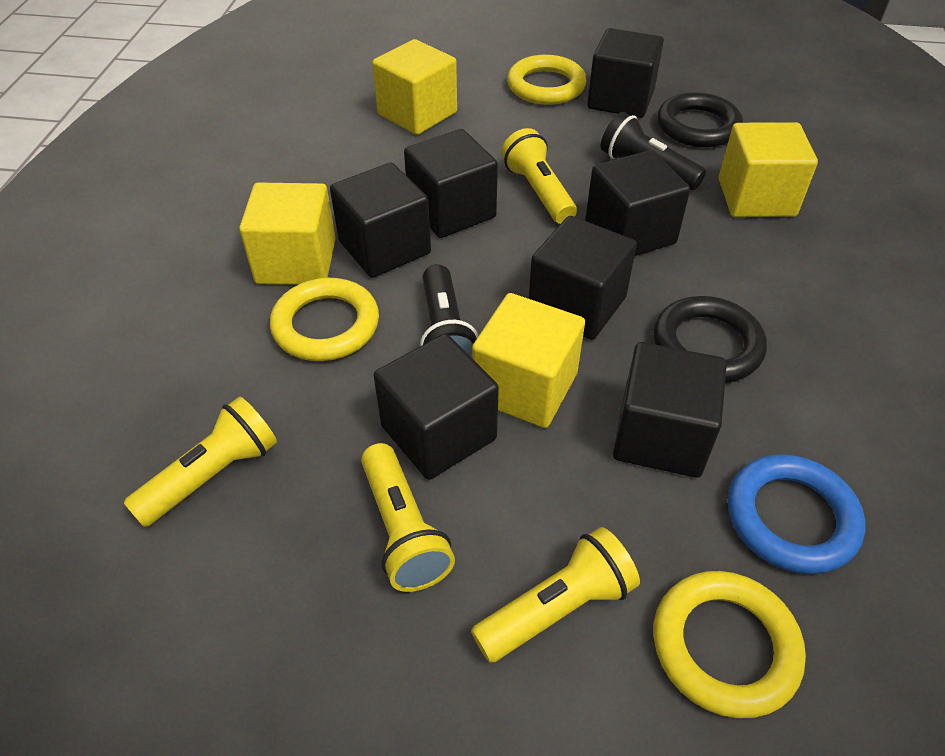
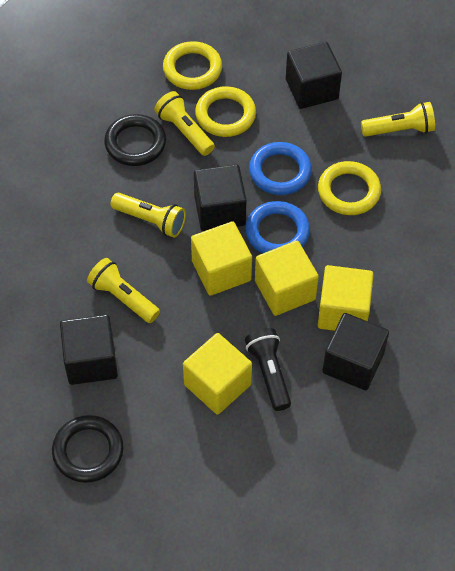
black cube: 7 -> 4
black flashlight: 2 -> 1
blue ring: 1 -> 2

